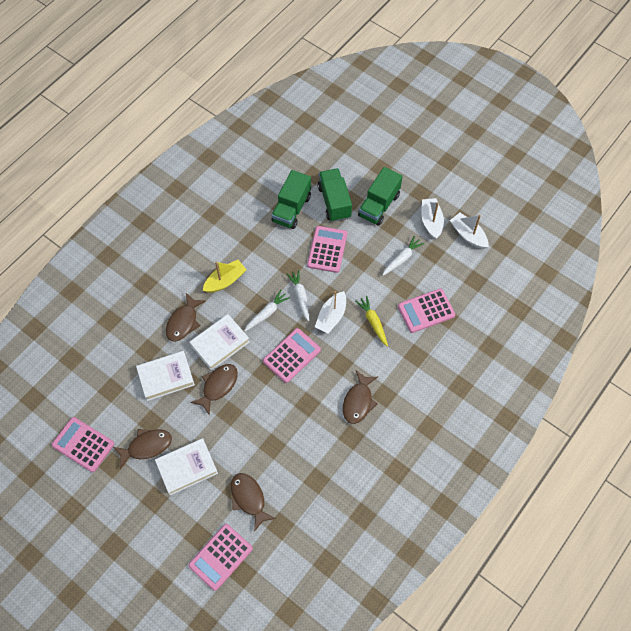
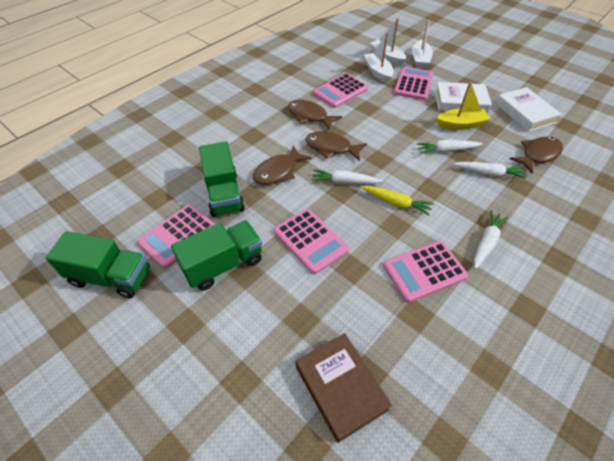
brown book: 0 -> 1
brown fish: 5 -> 4
white book: 3 -> 2
white carrot: 3 -> 4

